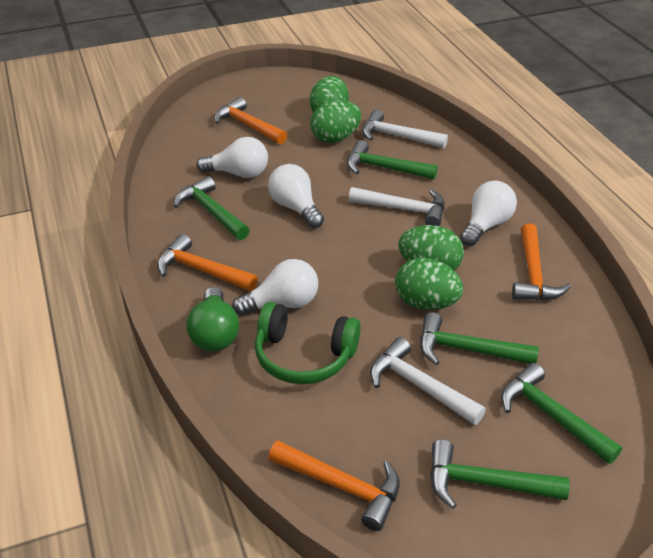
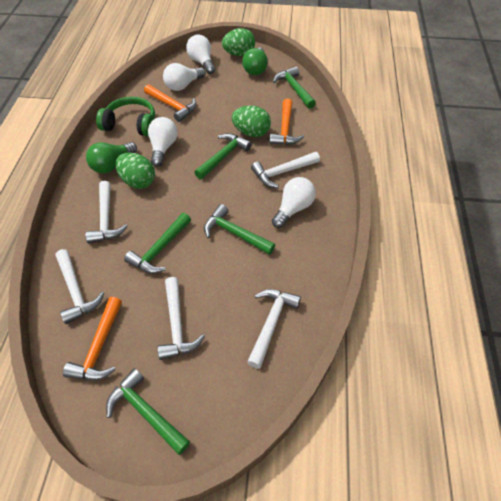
green egg: 4 -> 3
green light bulb: 1 -> 2
orange hammer: 4 -> 3
white hammer: 3 -> 5

